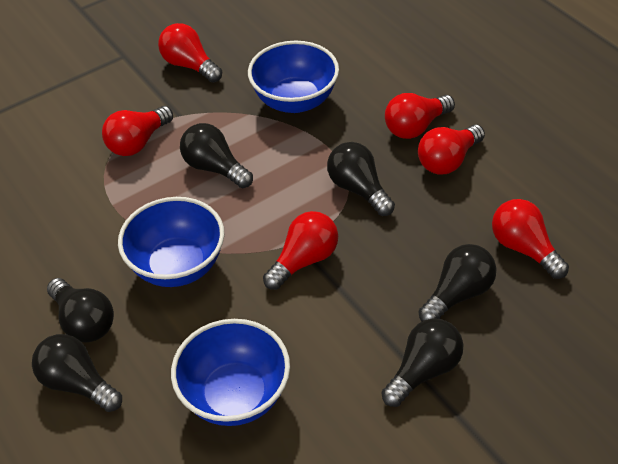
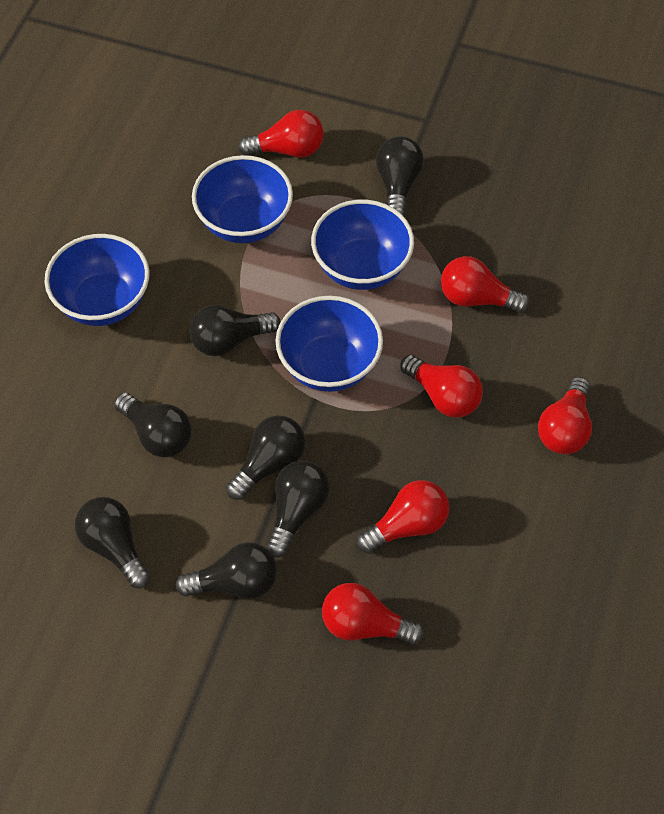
black light bulb: 6 -> 7
blue bowl: 3 -> 4

